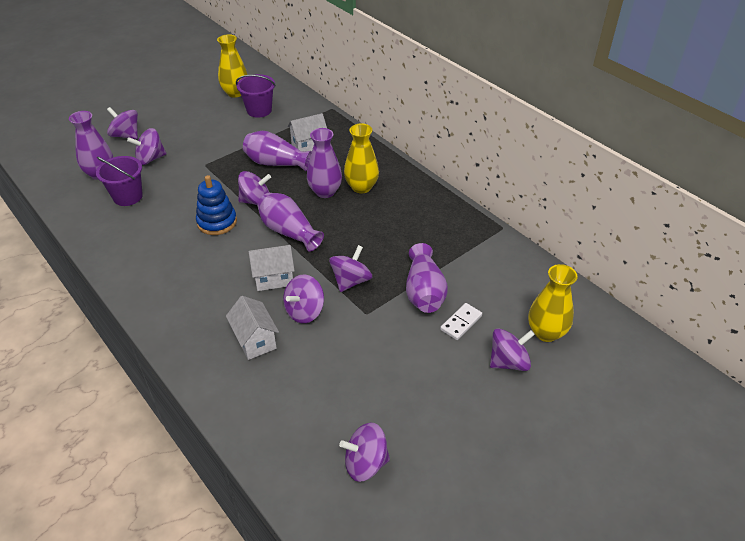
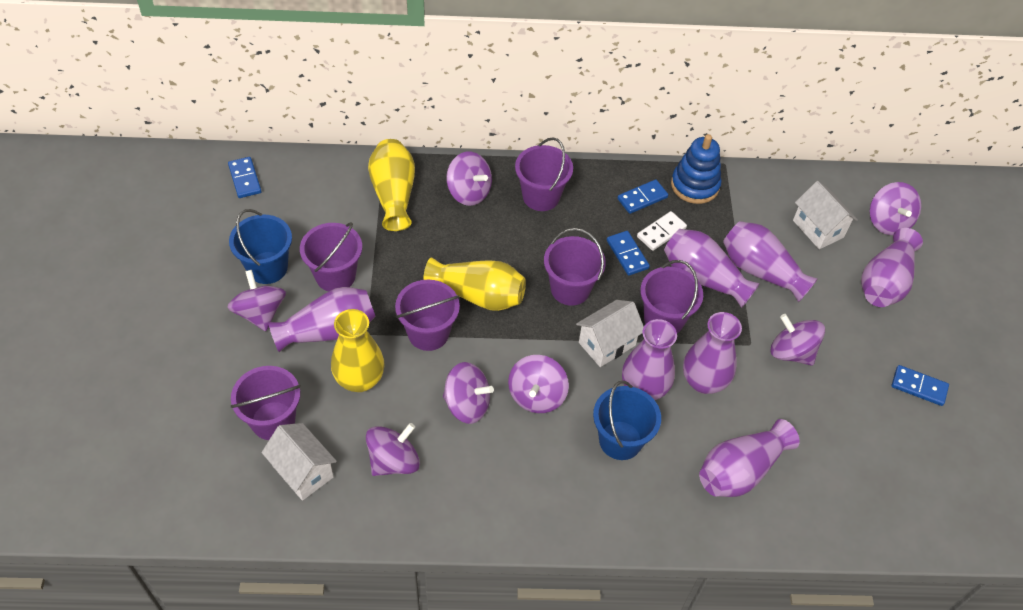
blue bucket: 0 -> 2
blue domino: 0 -> 4
purple bucket: 2 -> 6
purple vase: 5 -> 7

